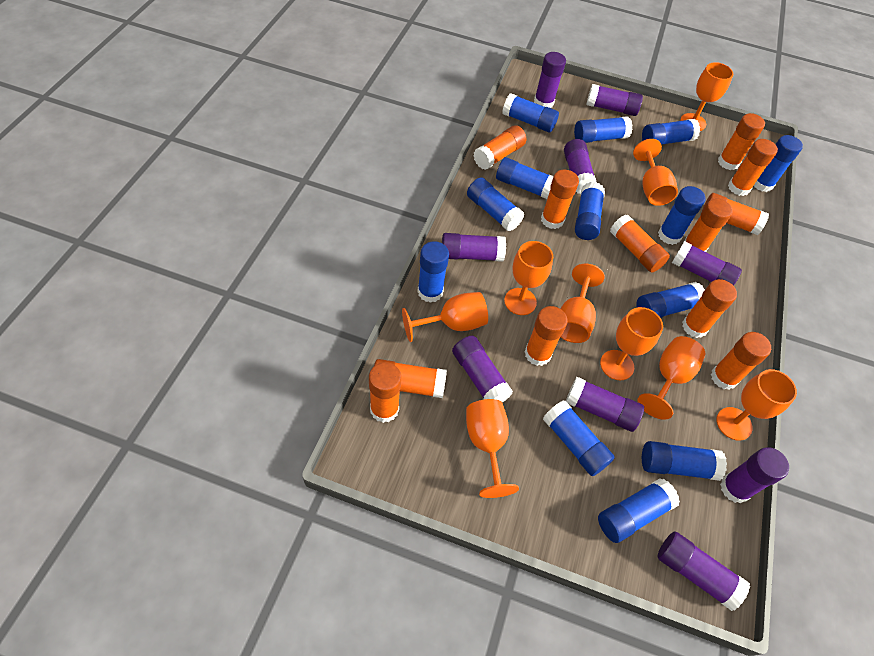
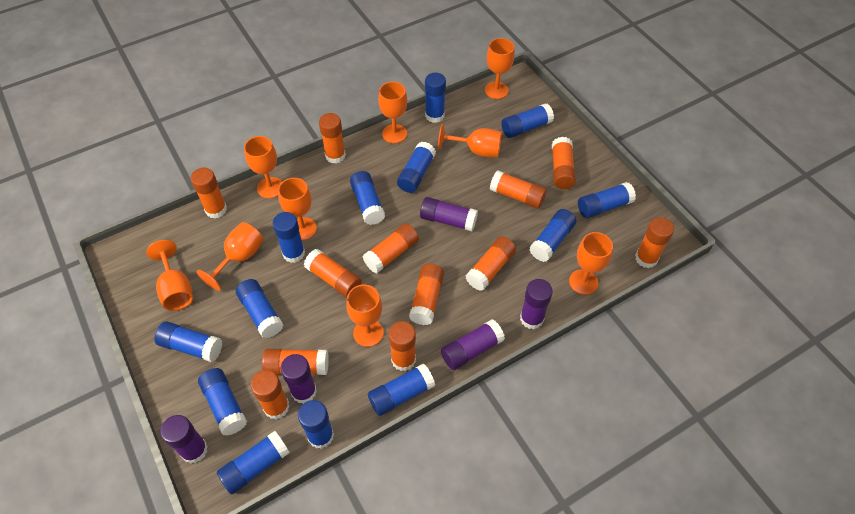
purple glue stick: 9 -> 5

